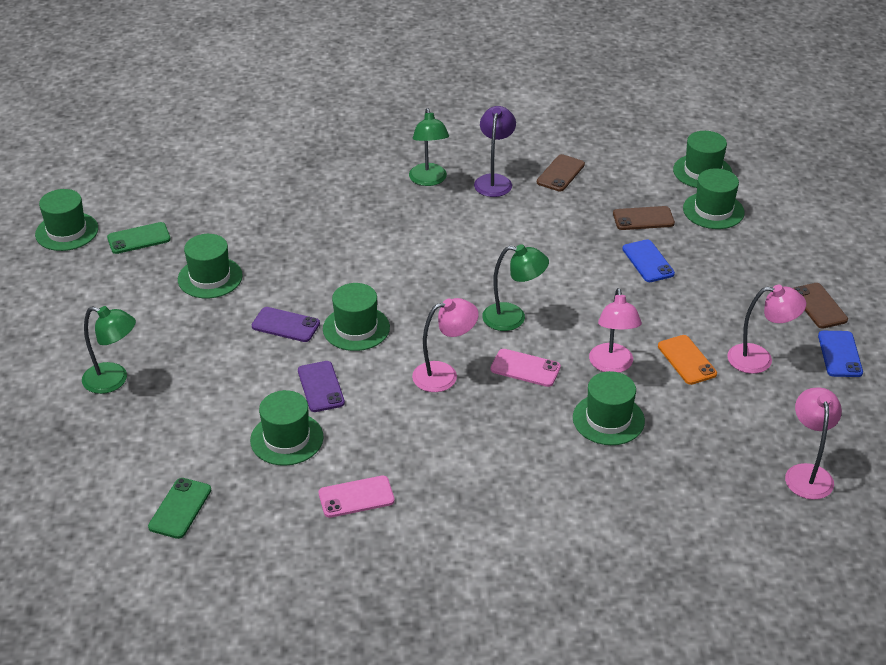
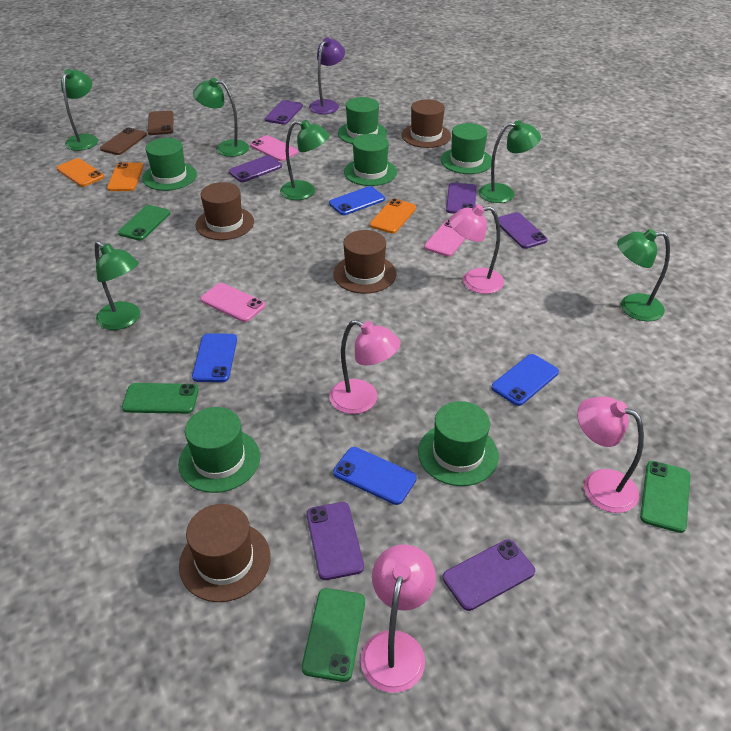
blue phone: 2 -> 4
brown hat: 0 -> 4
brown phone: 3 -> 2
green hat: 7 -> 6
green lamp: 3 -> 6
green phone: 2 -> 4
orange phone: 1 -> 3
pink phone: 2 -> 3
purple phone: 2 -> 6

